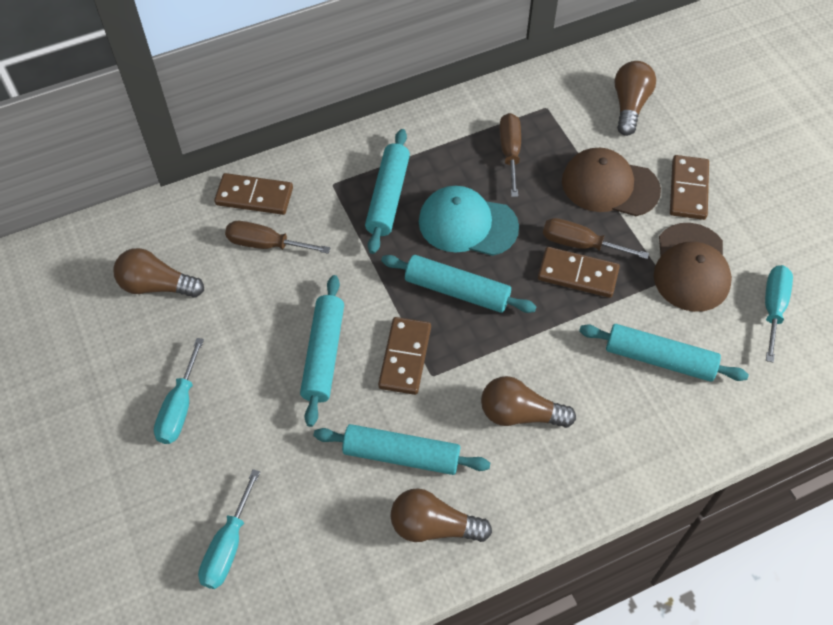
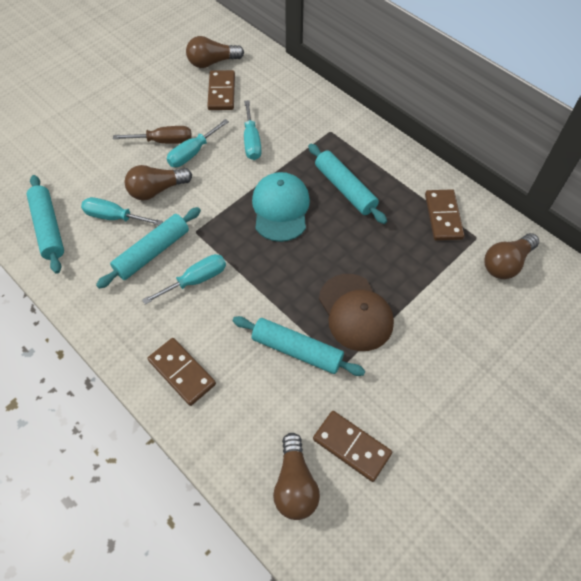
brown cap: 2 -> 1
brown screwdriver: 3 -> 1
turquoise rolling pin: 5 -> 4
turquoise screwdriver: 3 -> 4

